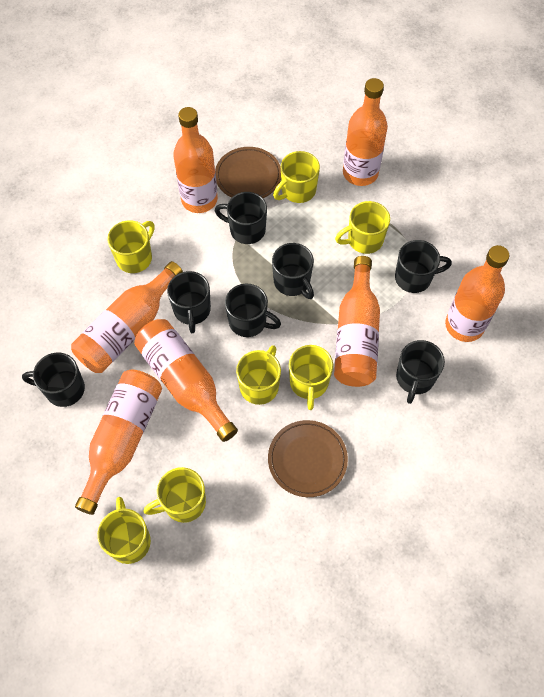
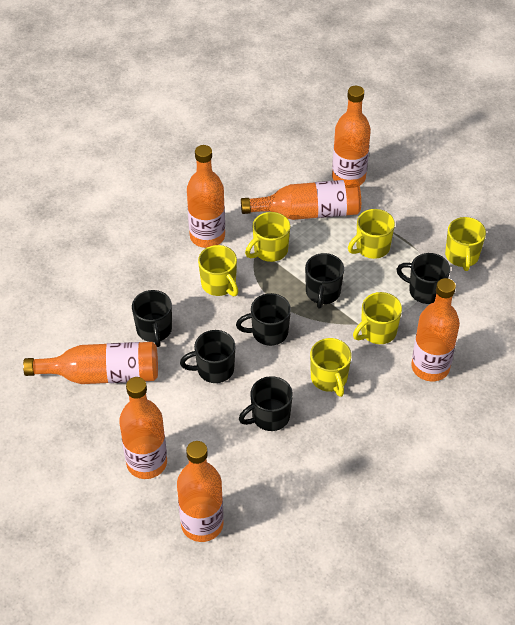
black mug: 7 -> 6
brown plate: 2 -> 0
yellow mug: 7 -> 6

